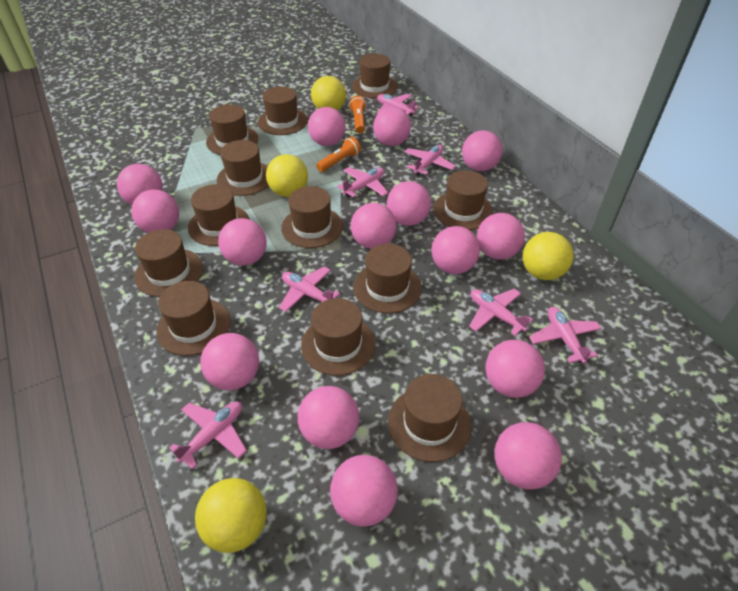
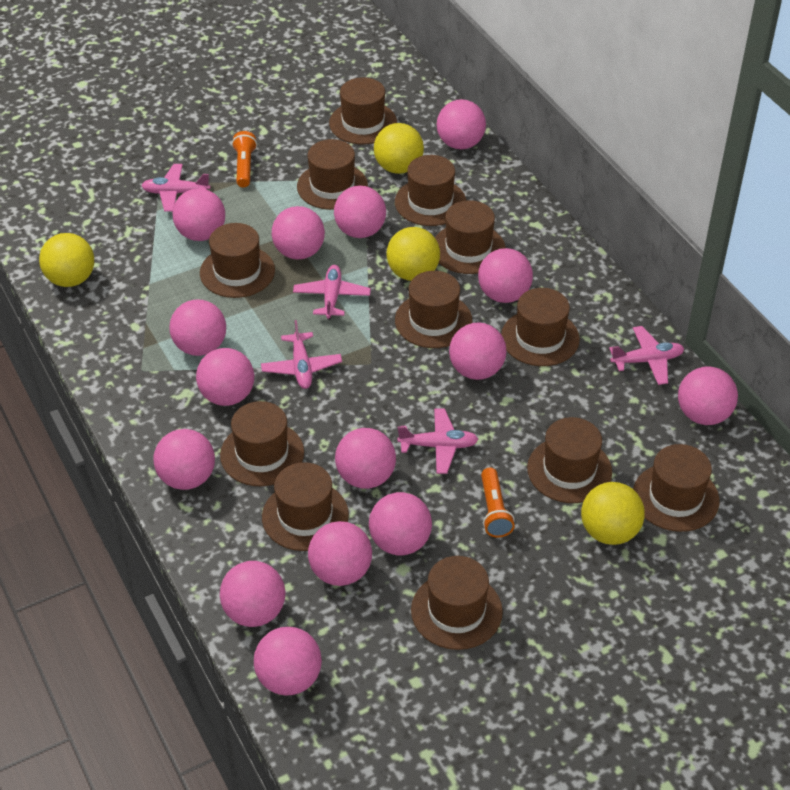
pink plane: 7 -> 5

